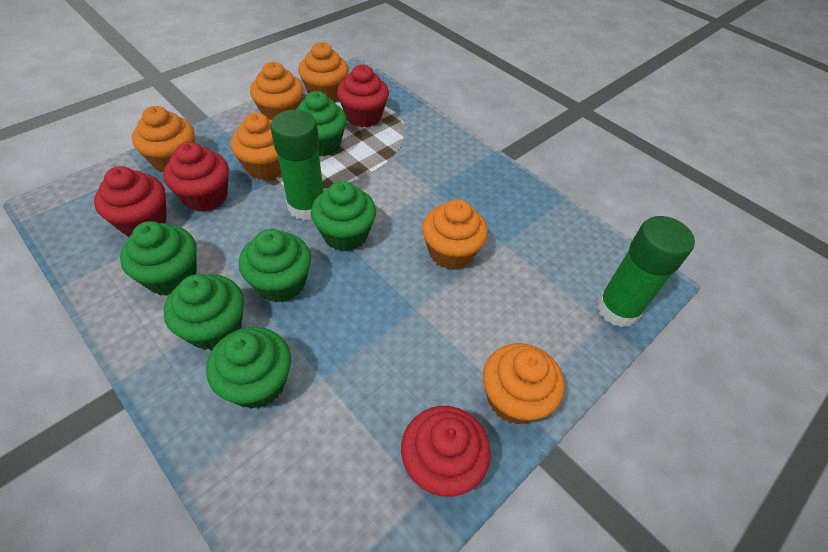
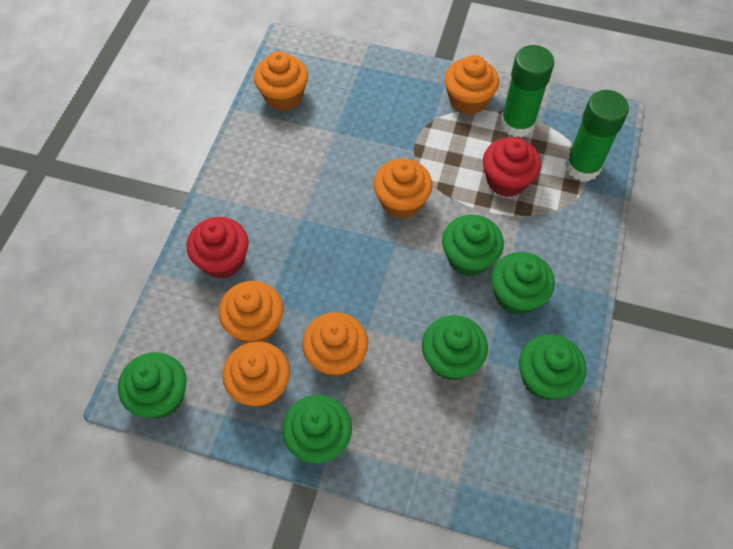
red cupcake: 4 -> 2

